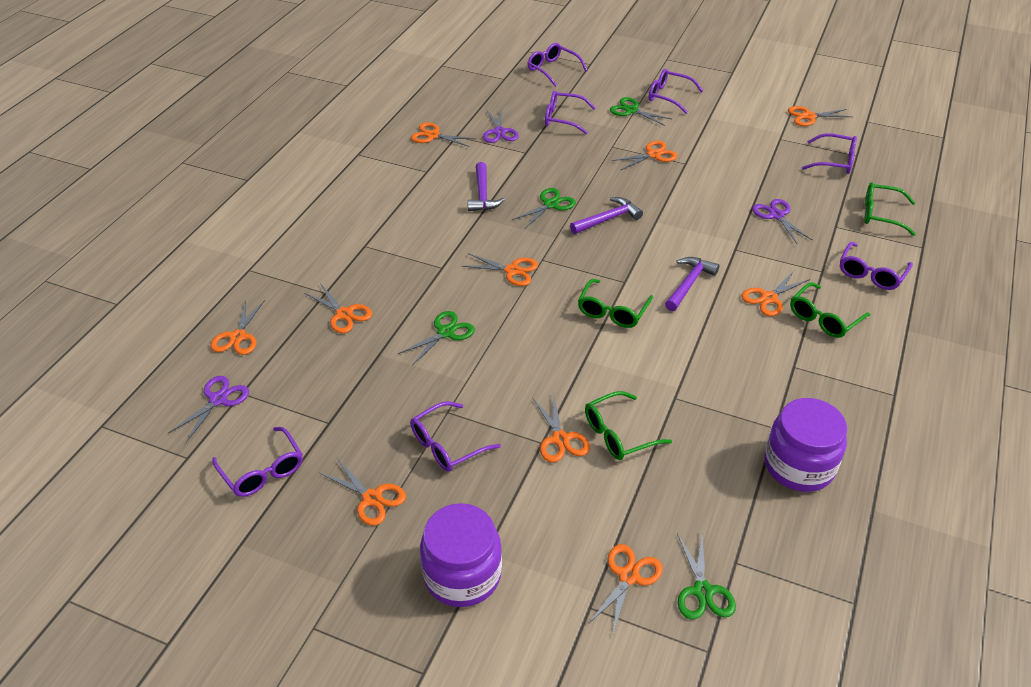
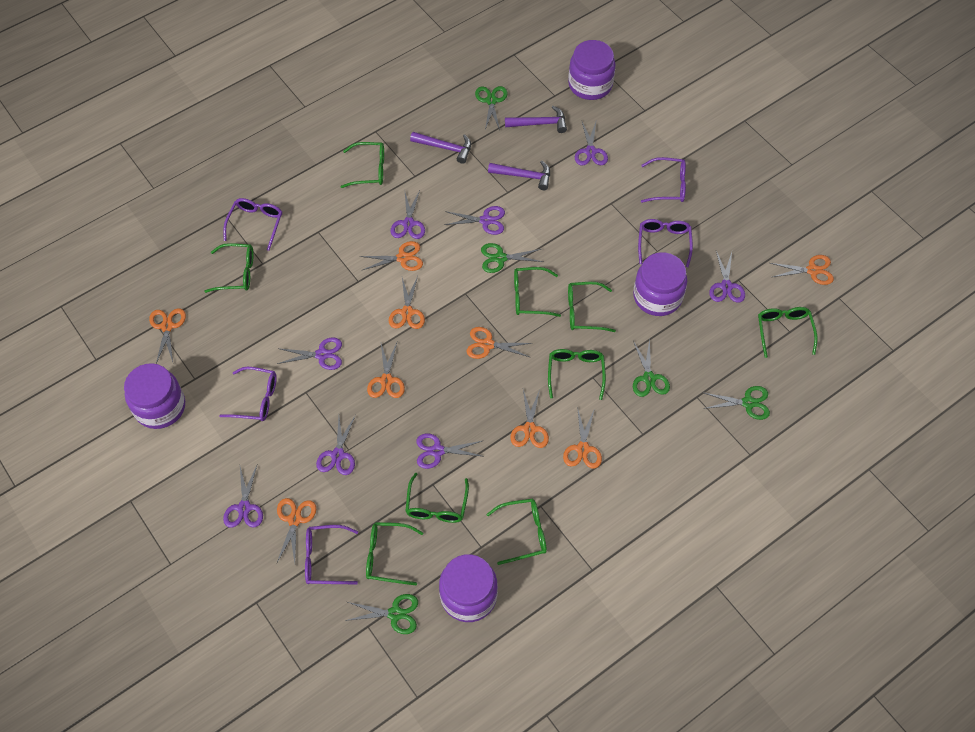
green glasses: 4 -> 9
green scissors: 4 -> 5
orange scissors: 10 -> 9
purple glasses: 7 -> 5
purple jar: 2 -> 4
purple scissors: 3 -> 8

